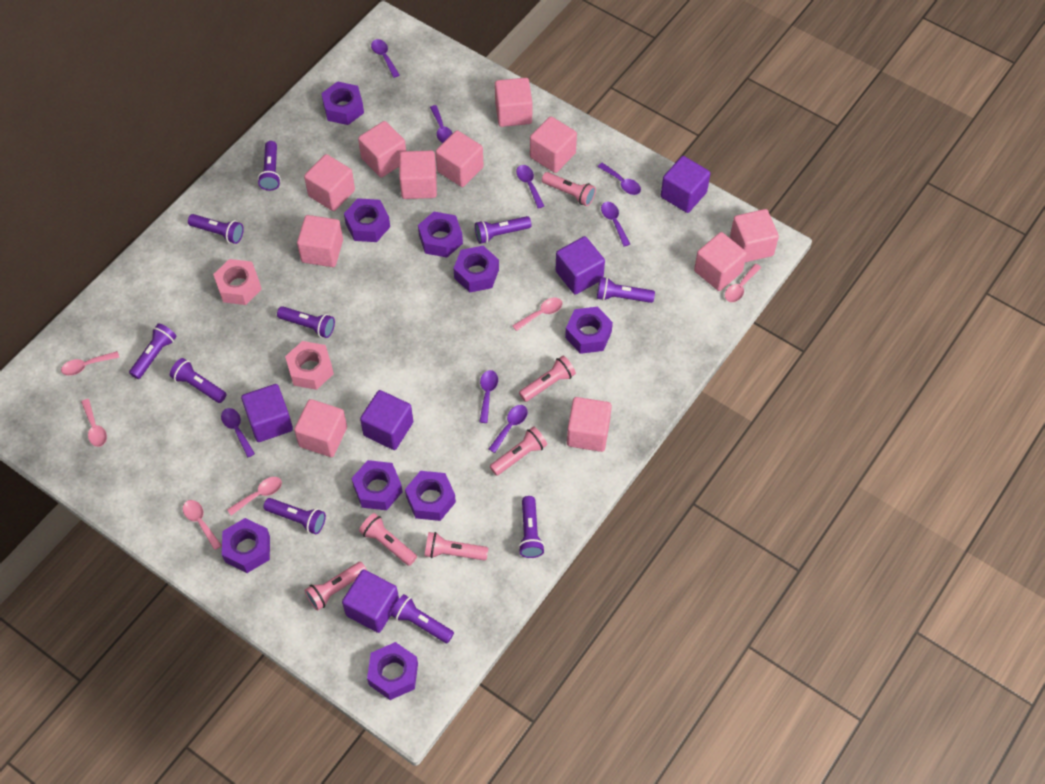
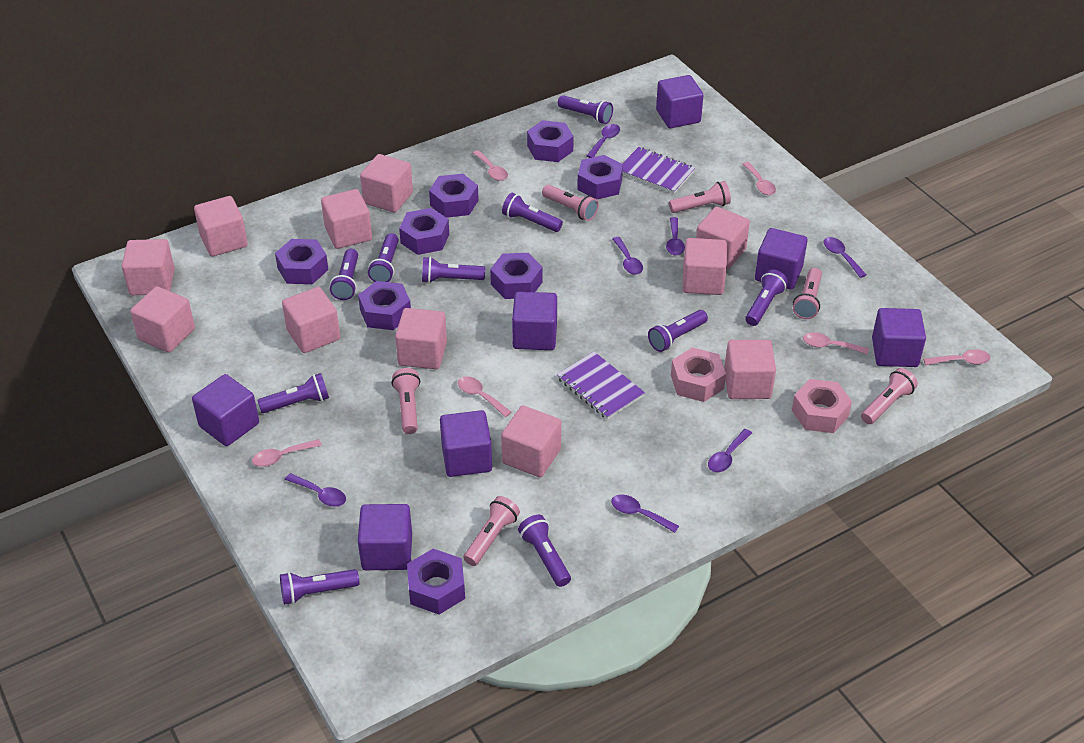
purple cube: 5 -> 7
purple notebook: 0 -> 2
purple nut: 9 -> 8
purple spoon: 8 -> 7

